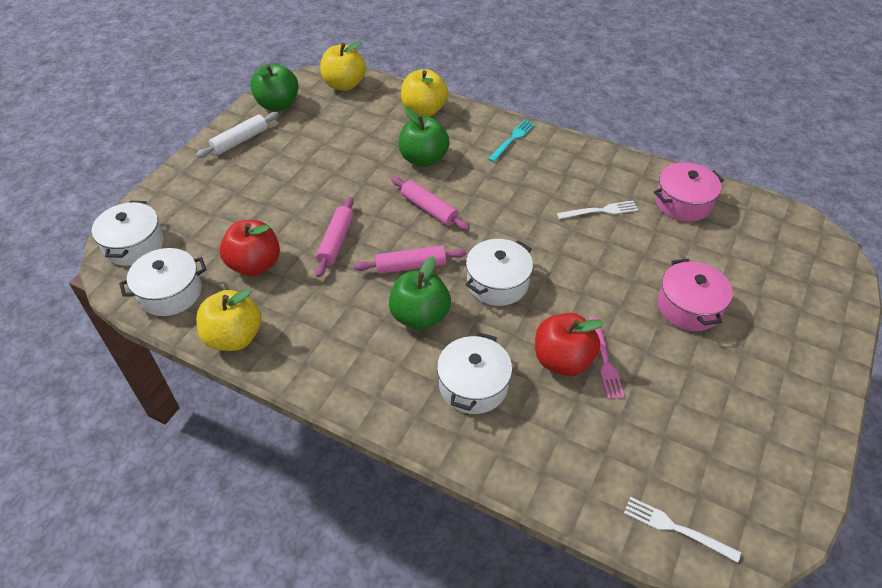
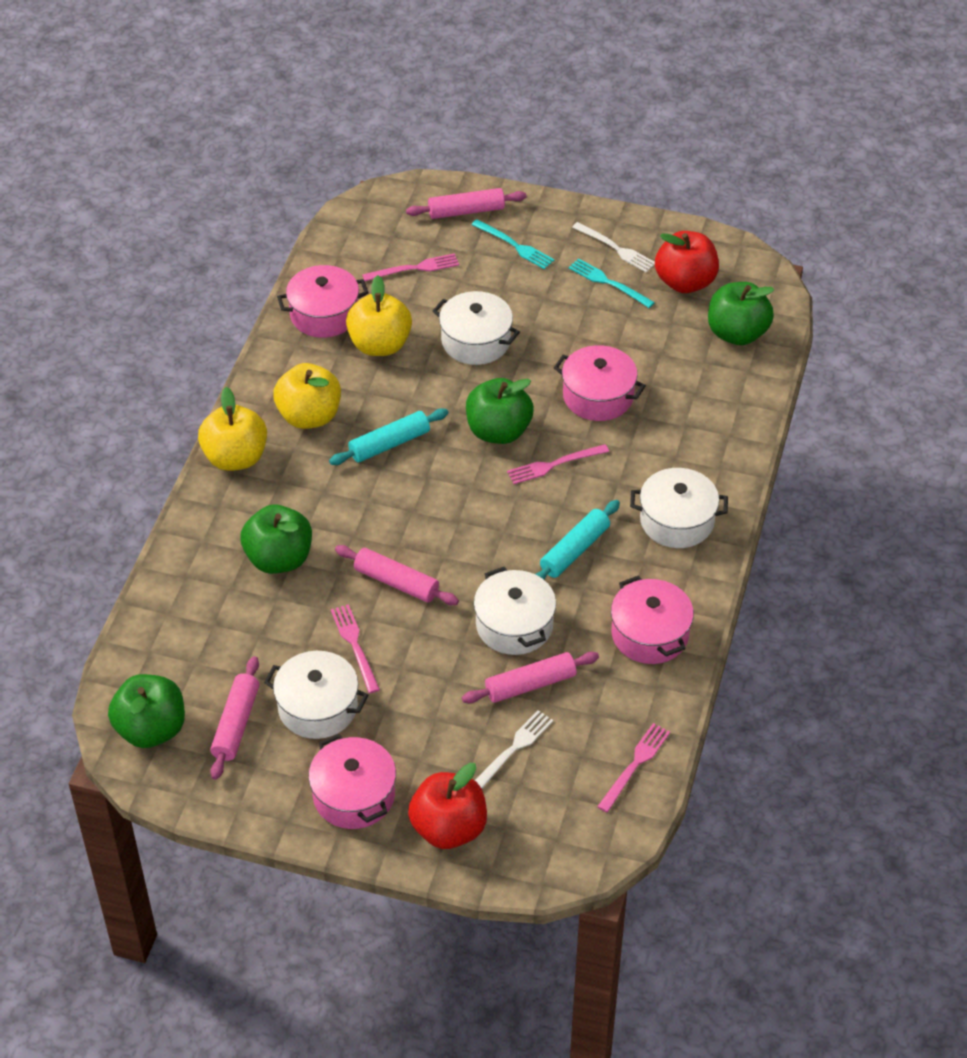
green apple: 3 -> 4
pink fork: 1 -> 4
pink pot: 2 -> 4
pink rolling pin: 3 -> 4
turquoise fork: 1 -> 2
turquoise rolling pin: 0 -> 2
white rolling pin: 1 -> 0

